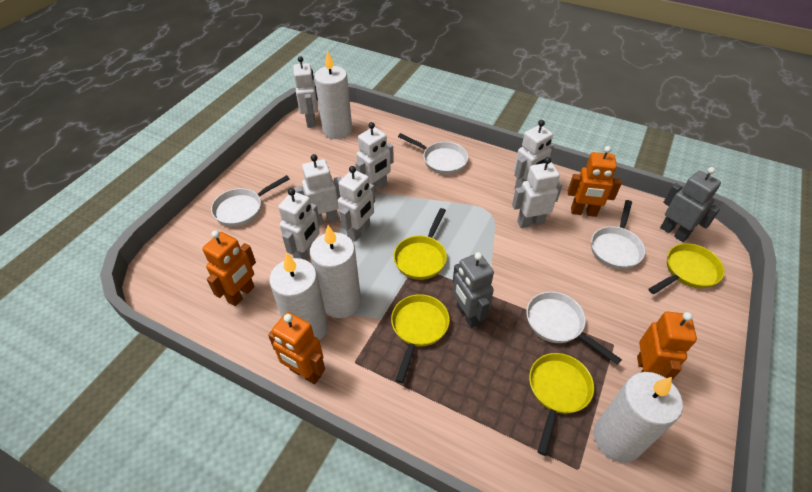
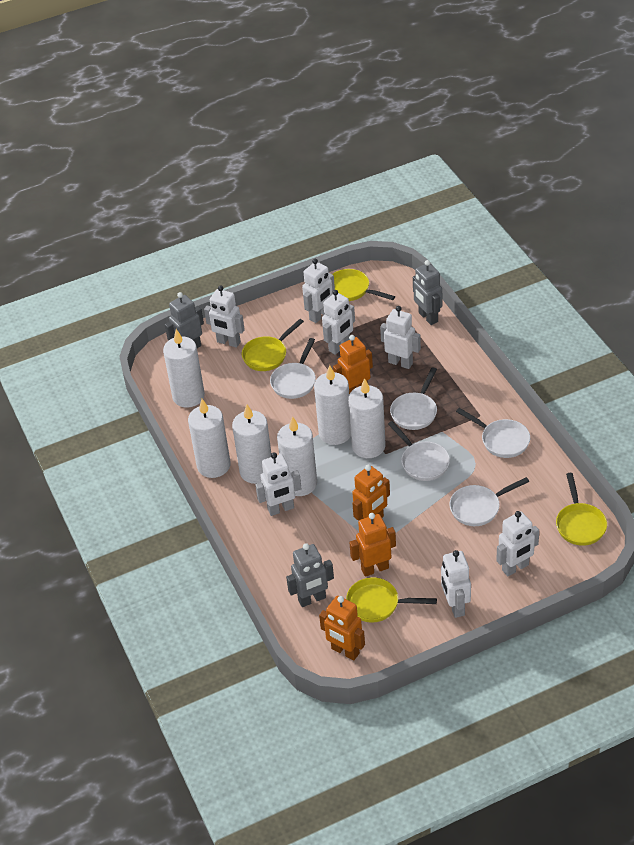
grey robot: 2 -> 3
white candle: 4 -> 6
white pan: 4 -> 5

